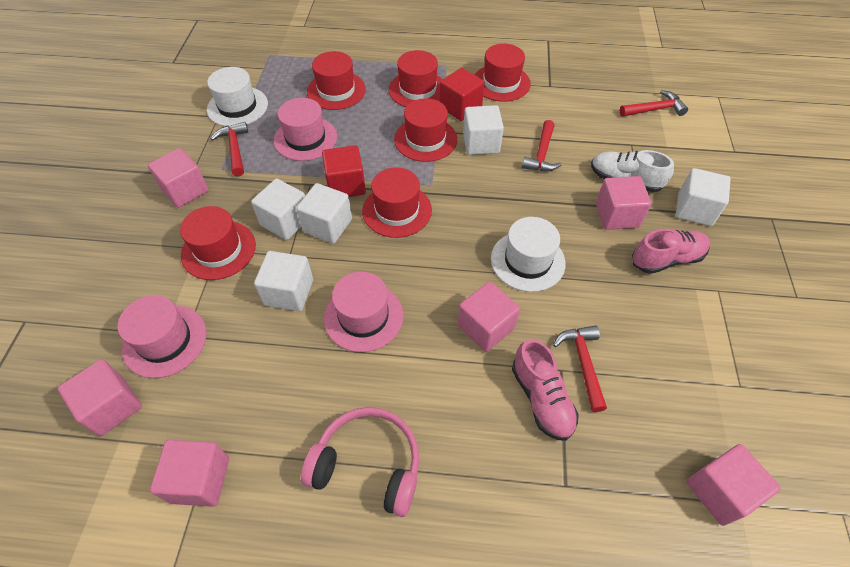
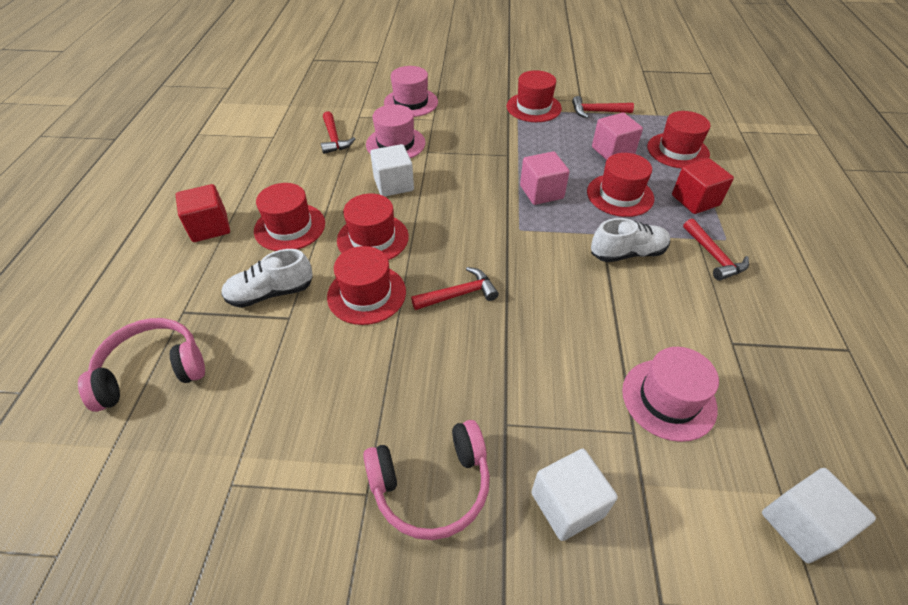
pink cube: 6 -> 2
pink headphones: 1 -> 2
pink shoe: 2 -> 0
white cube: 5 -> 3
white hat: 2 -> 0
white shoe: 1 -> 2

